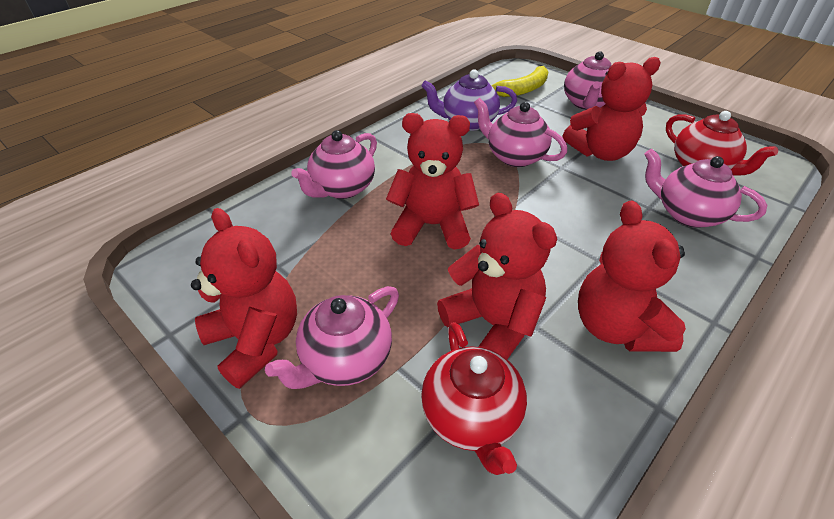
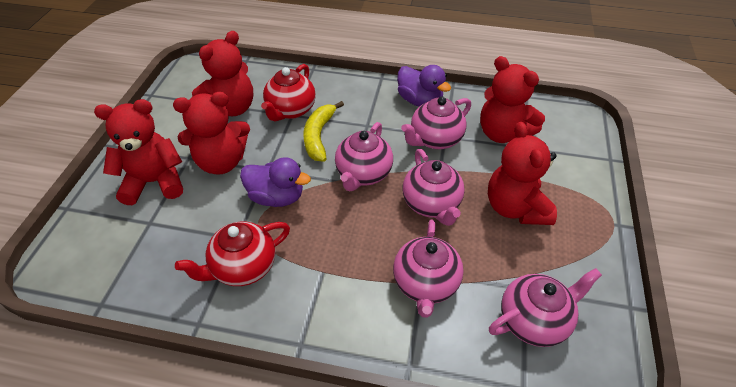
purple duck: 0 -> 2
purple teapot: 1 -> 0

